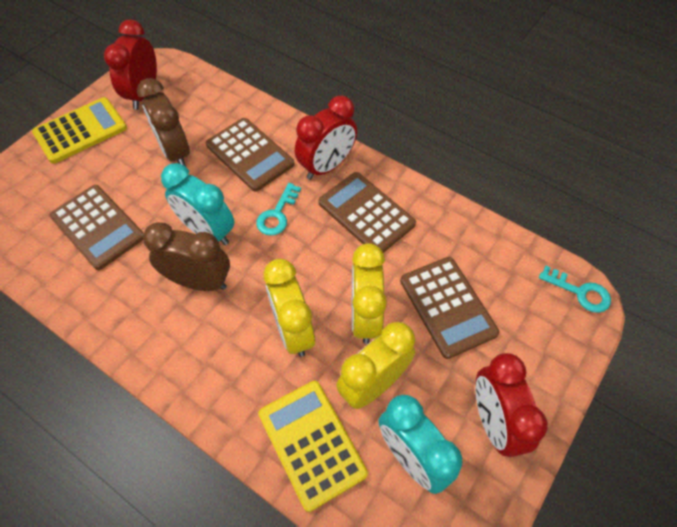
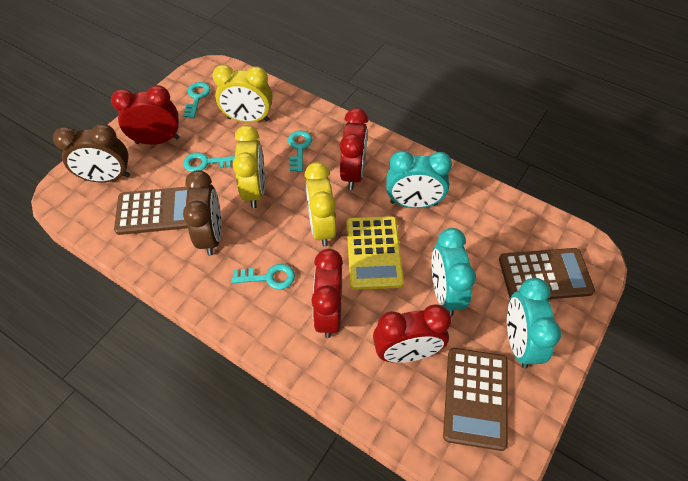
brown calculator: 4 -> 3
red clock: 3 -> 4
turquoise clock: 2 -> 3
turquoise key: 2 -> 4
yellow calculator: 2 -> 1

